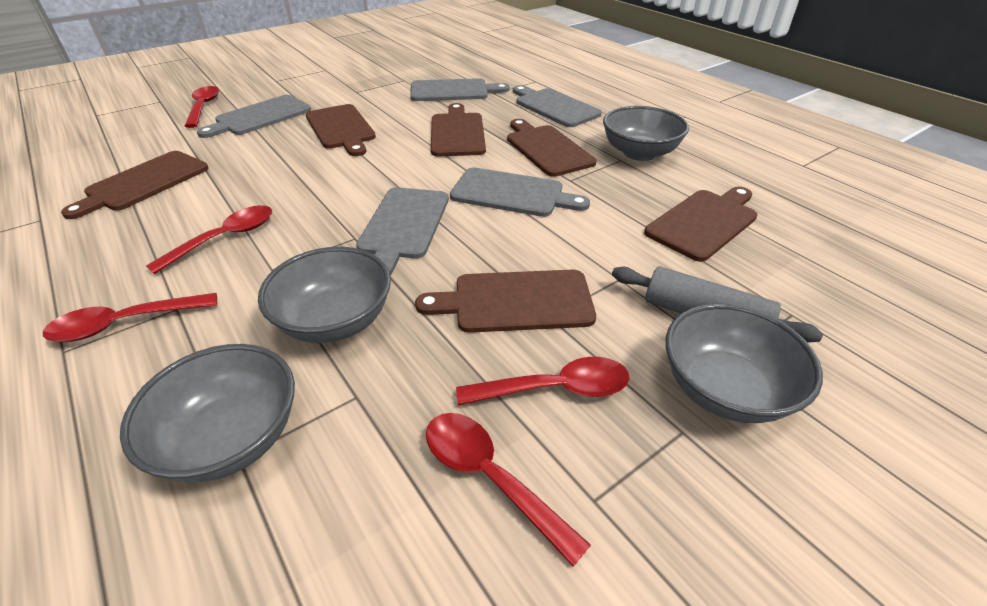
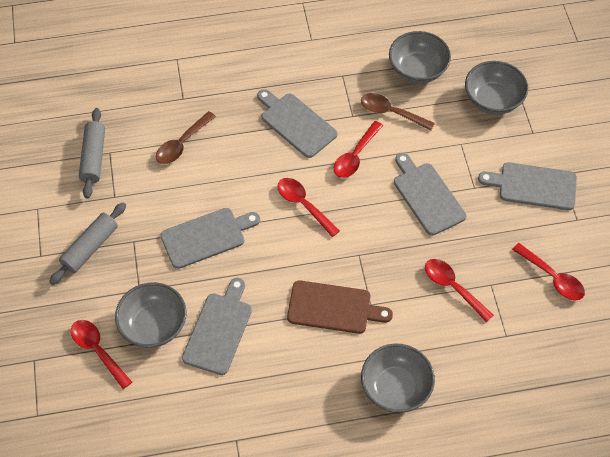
brown cutting board: 6 -> 1
brown spoon: 0 -> 2
grey rolling pin: 1 -> 2

